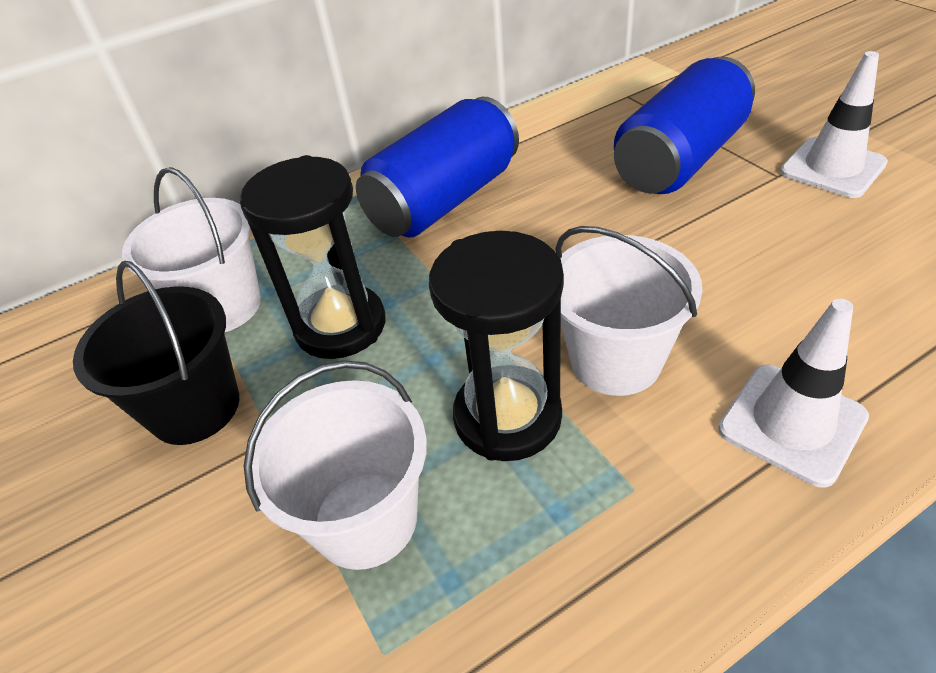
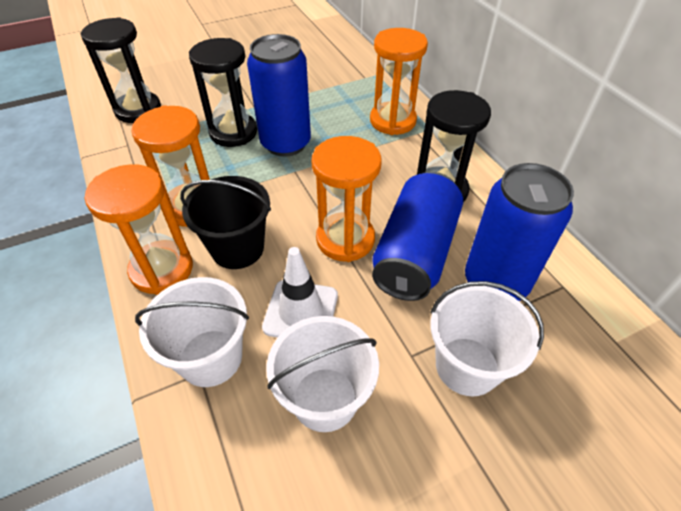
black hourglass: 2 -> 3
blue can: 2 -> 3
orange hourglass: 0 -> 4
white traffic cone: 2 -> 1

